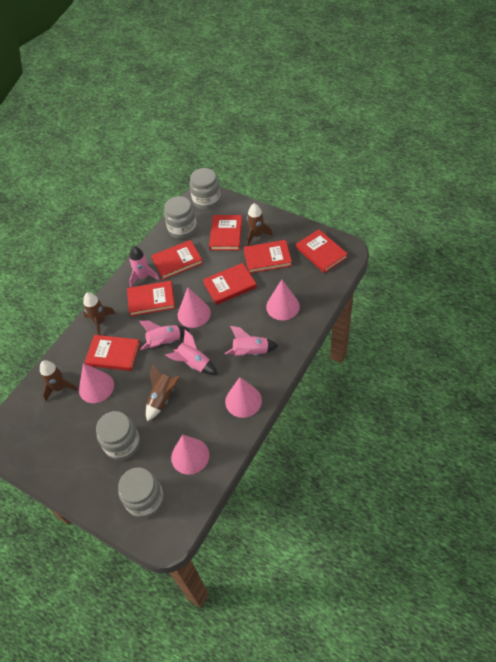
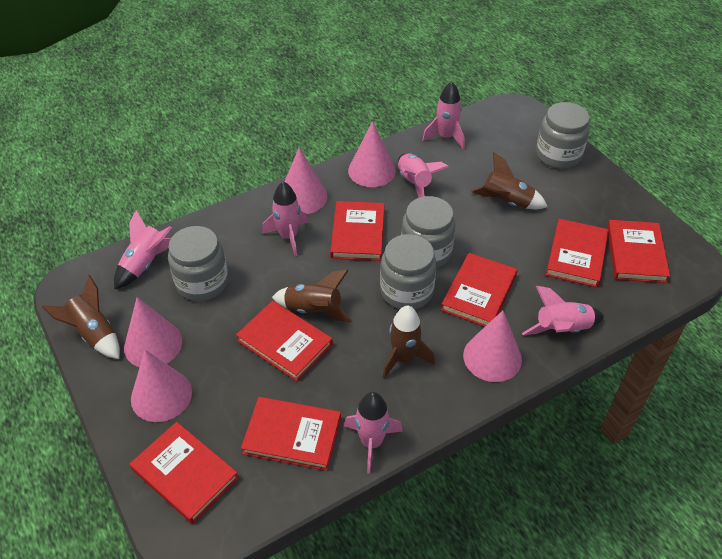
pink rocket: 4 -> 6

